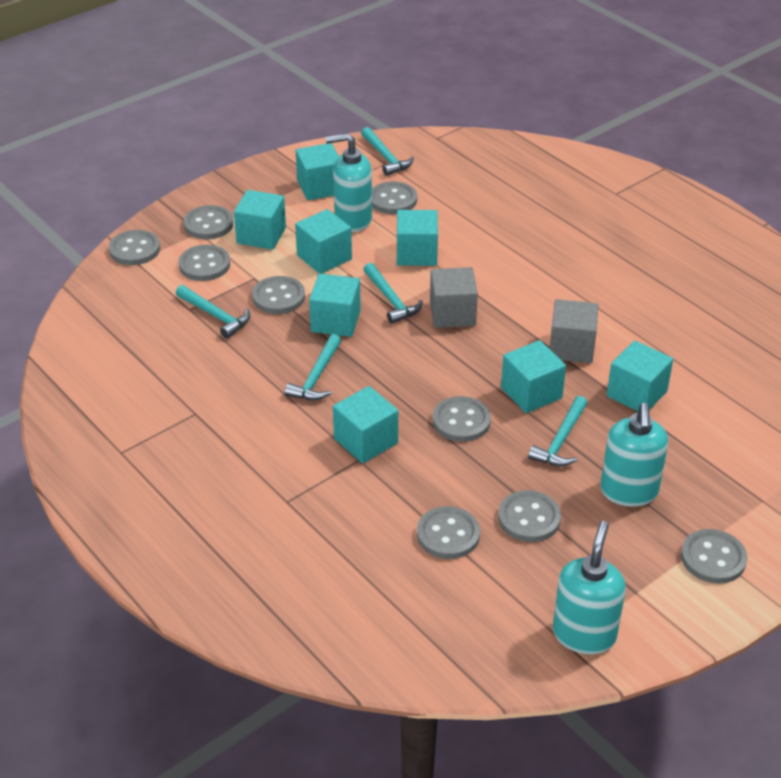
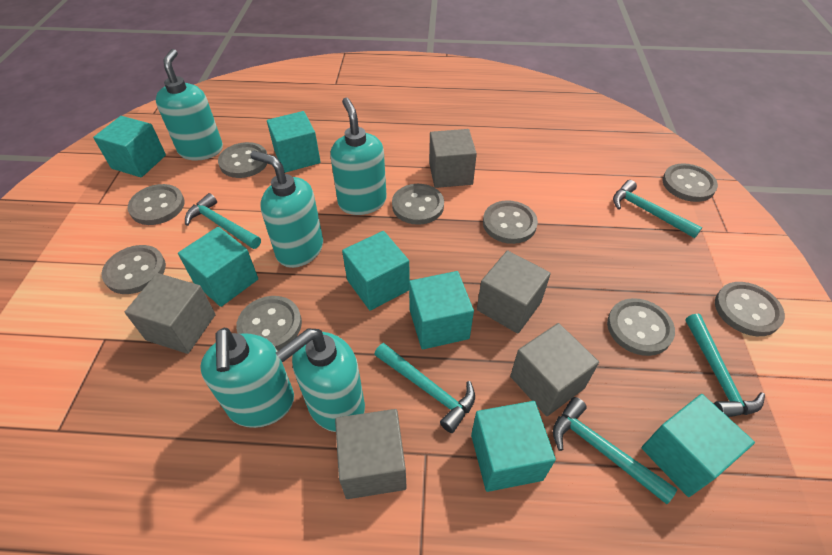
grey cube: 2 -> 5
turquoise cube: 8 -> 7
turquoise soap dispenser: 3 -> 5

